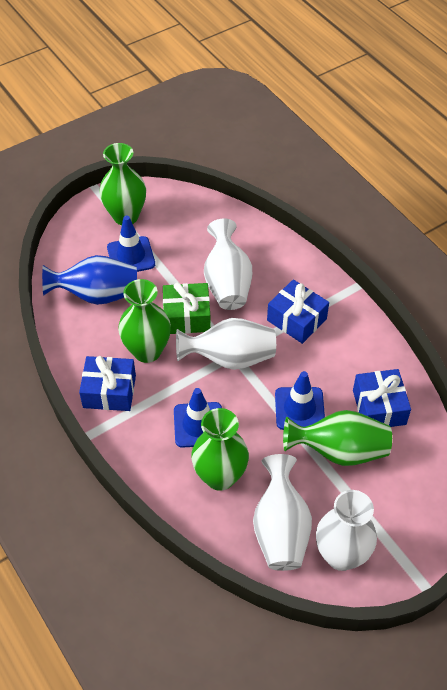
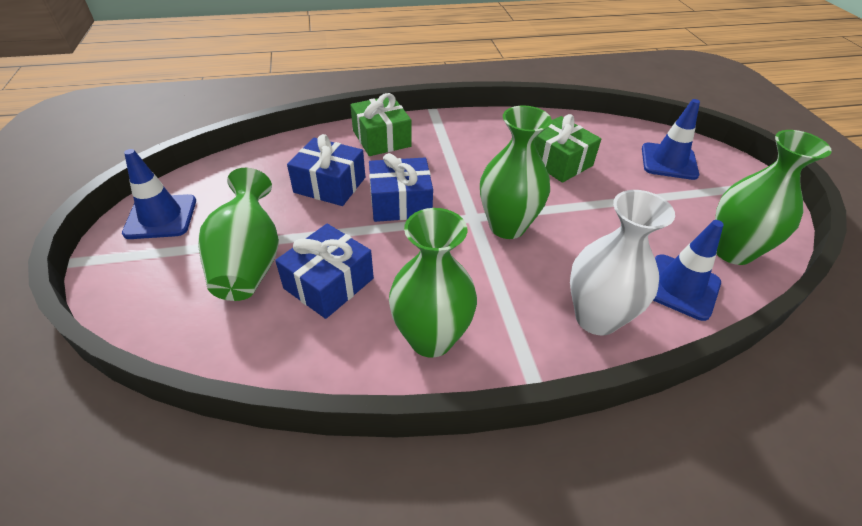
blue vase: 1 -> 0
green gift: 1 -> 2
white vase: 4 -> 1

